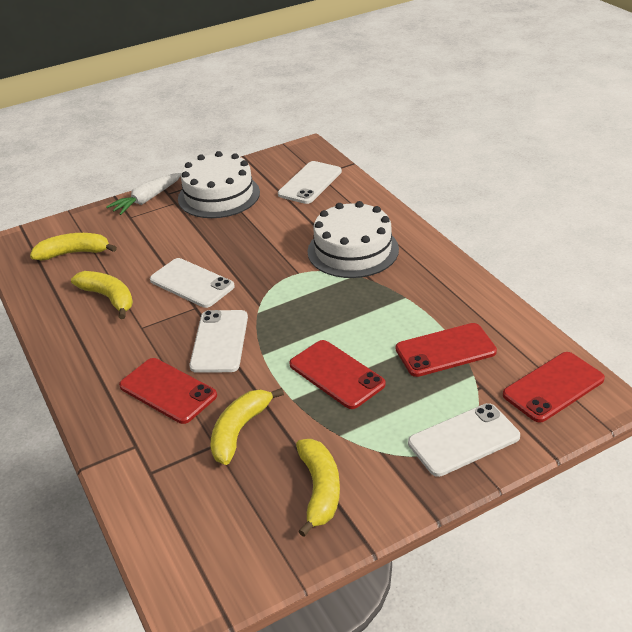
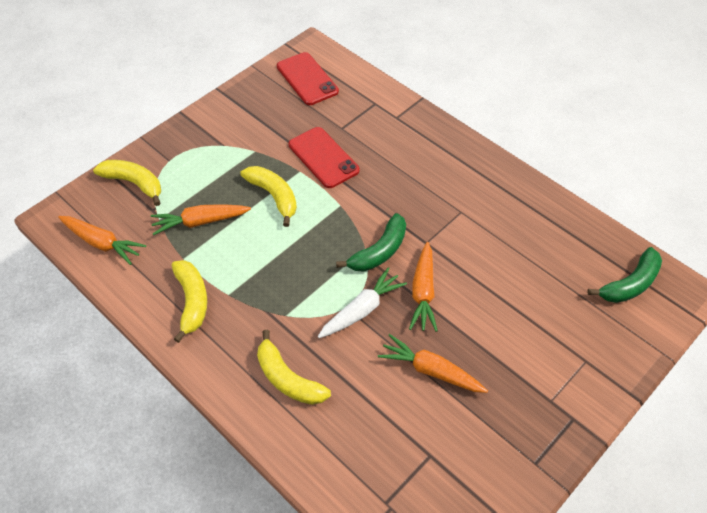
green banana: 0 -> 2
orange carrot: 0 -> 4
red phone: 4 -> 2
white cake: 2 -> 0
white phone: 4 -> 0

